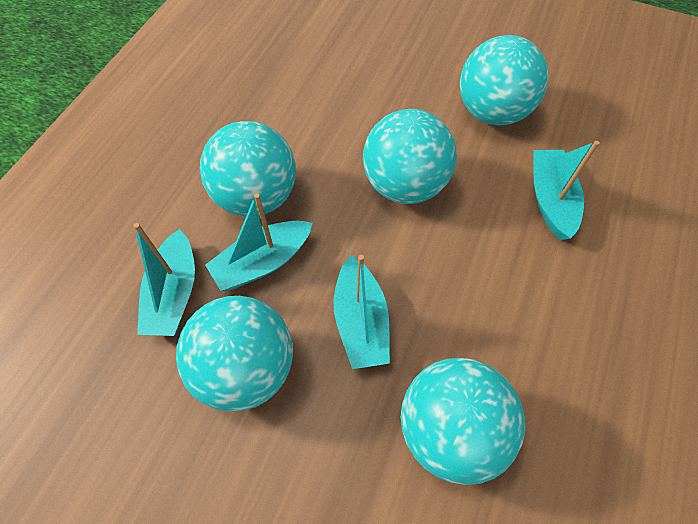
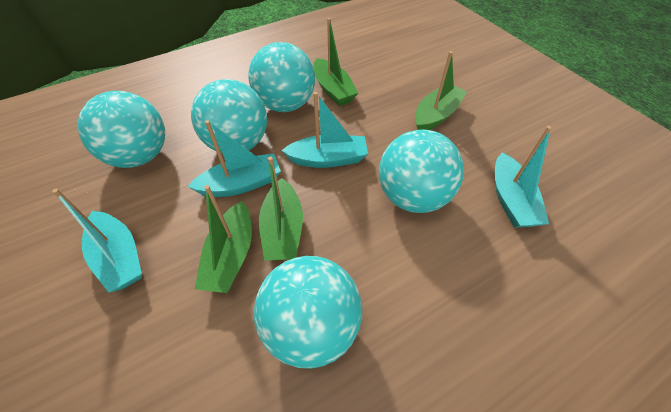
green boat: 0 -> 4

